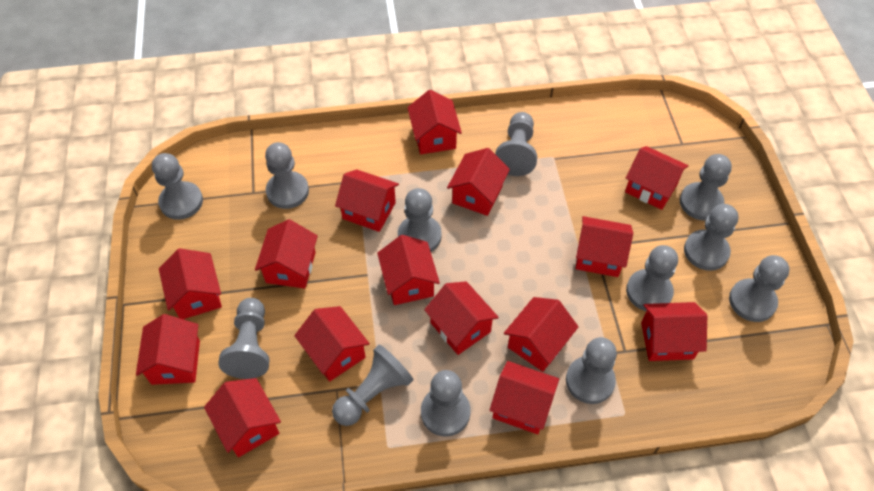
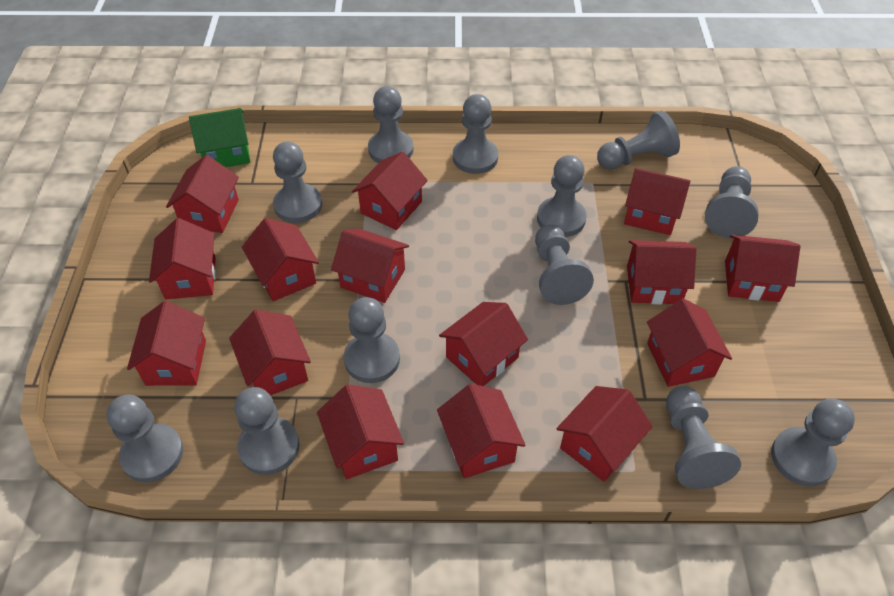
green house: 0 -> 1

